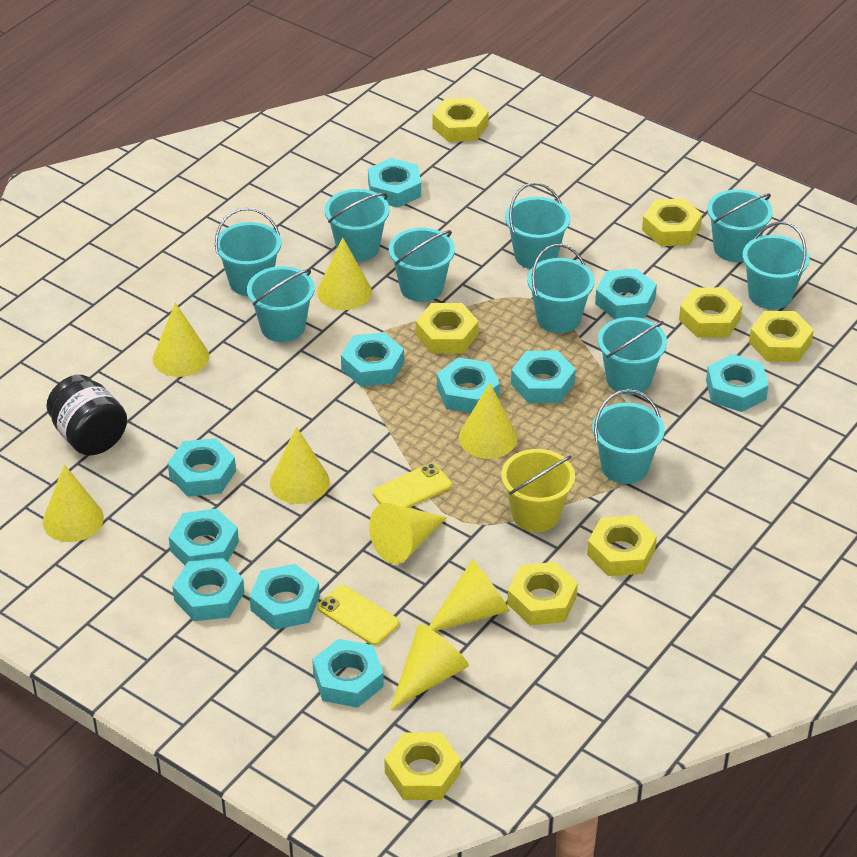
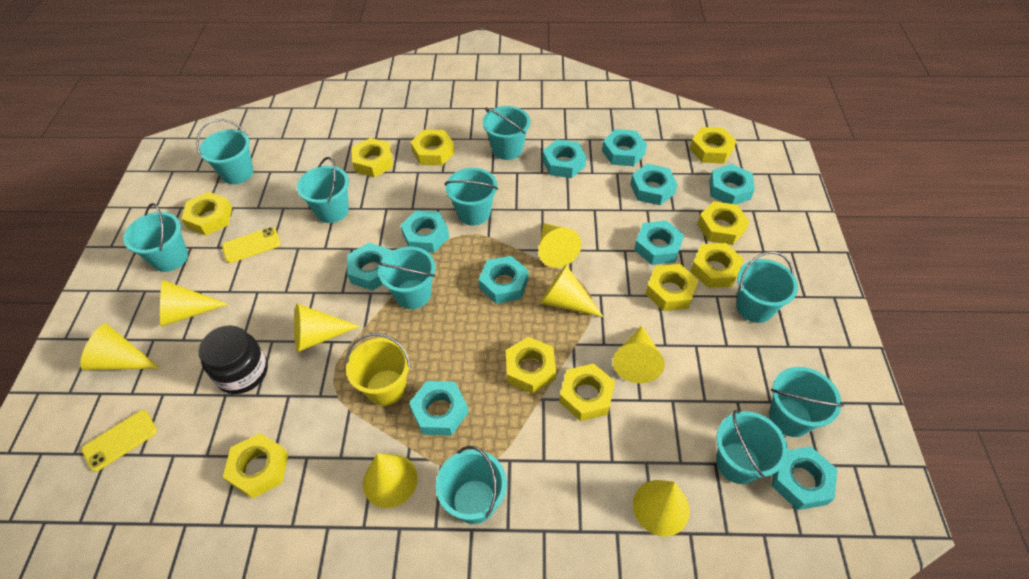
turquoise nut: 11 -> 10
yellow nut: 8 -> 10

